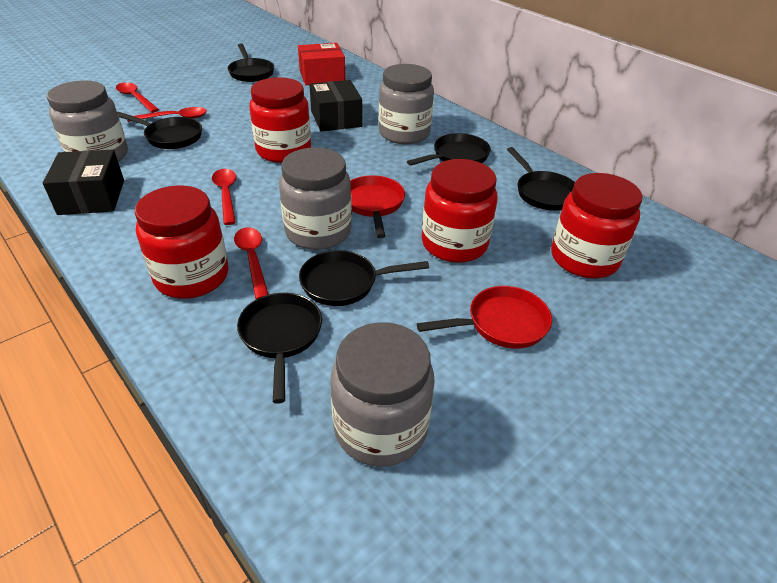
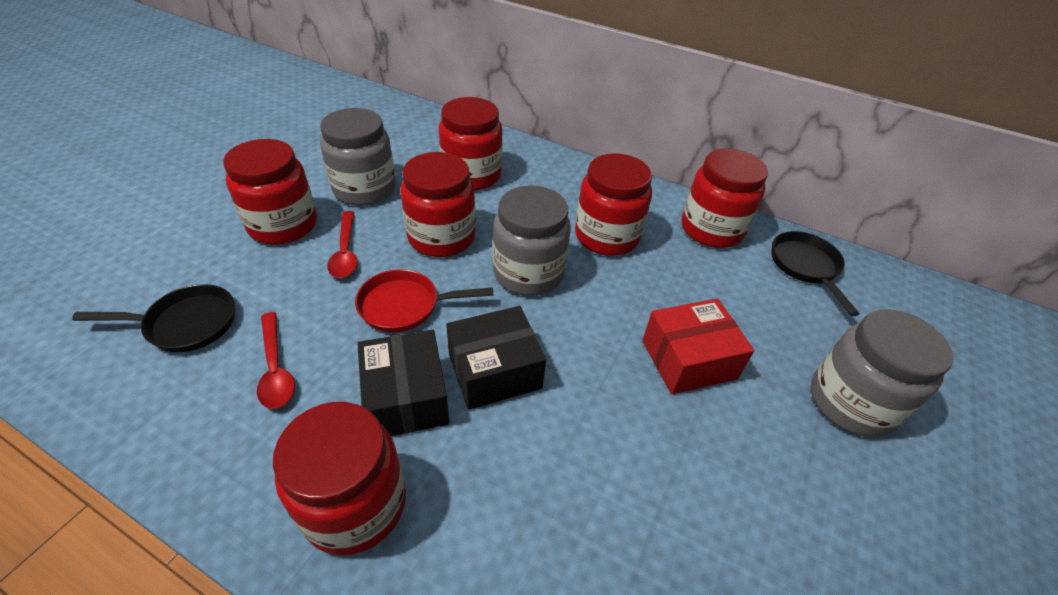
black pan: 6 -> 2
grey jar: 4 -> 3
red jar: 4 -> 6
red pan: 2 -> 1
red spoon: 4 -> 2

